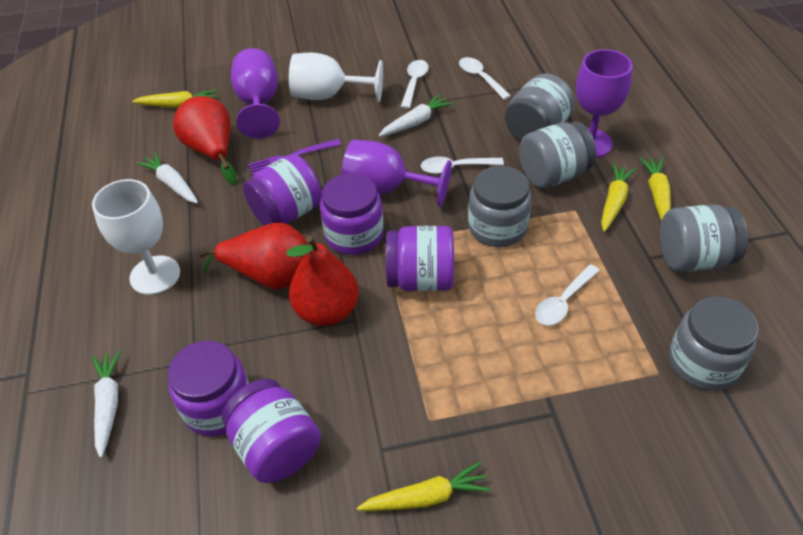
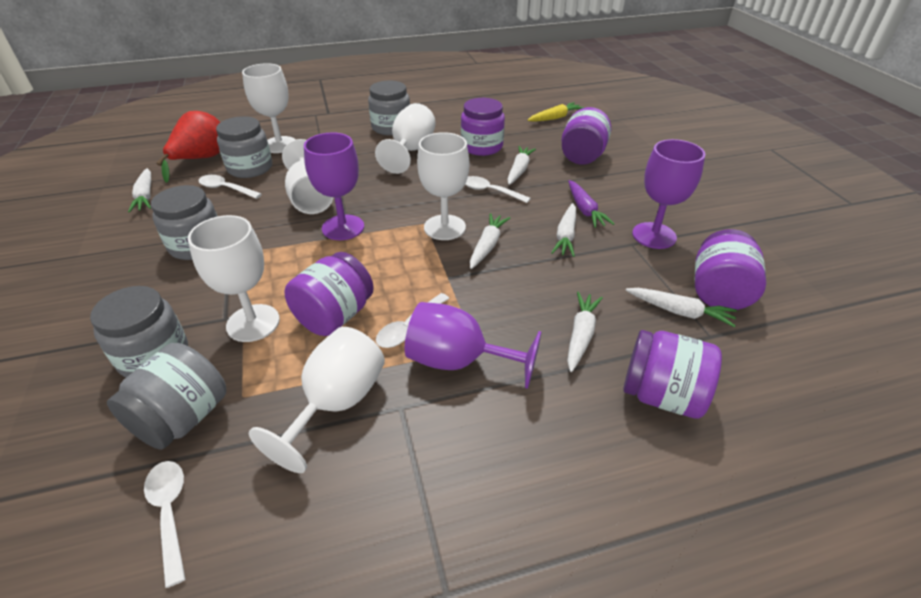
purple carrot: 0 -> 1
purple fork: 1 -> 0
red pear: 3 -> 1
white carrot: 3 -> 6
white goblet: 2 -> 6
yellow carrot: 4 -> 1

